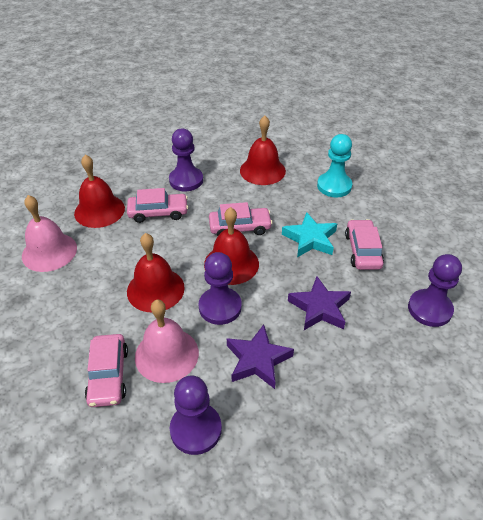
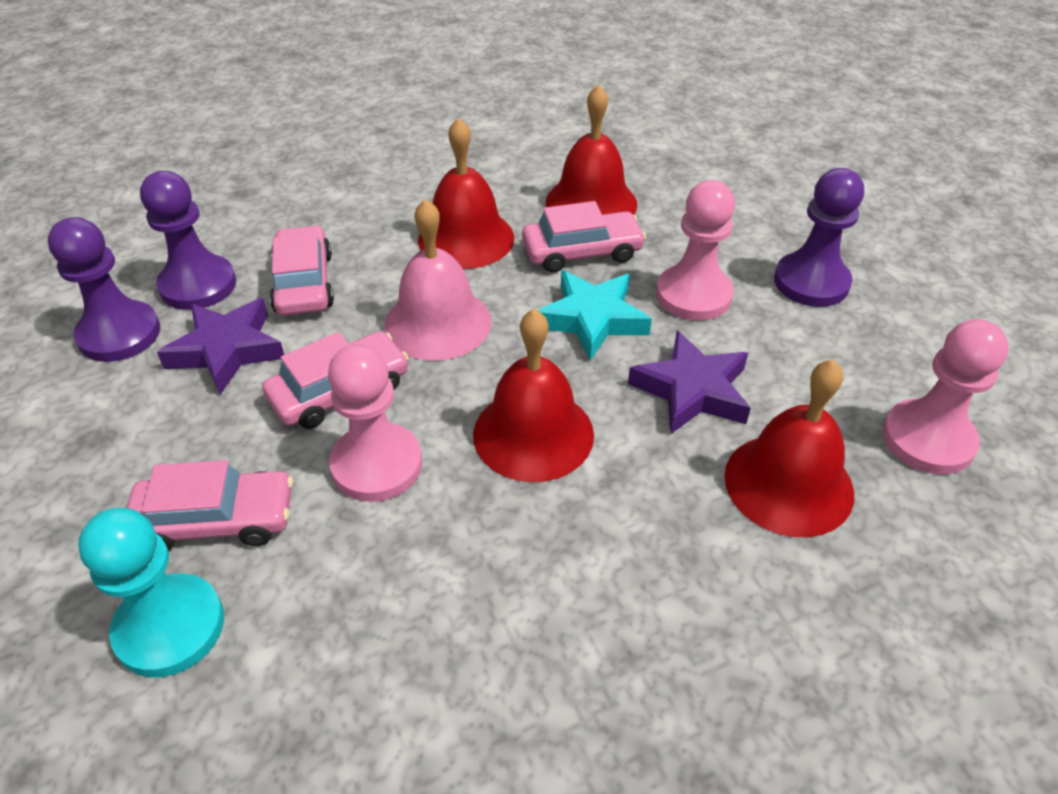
pink bell: 2 -> 1
pink pawn: 0 -> 3
purple pawn: 4 -> 3

